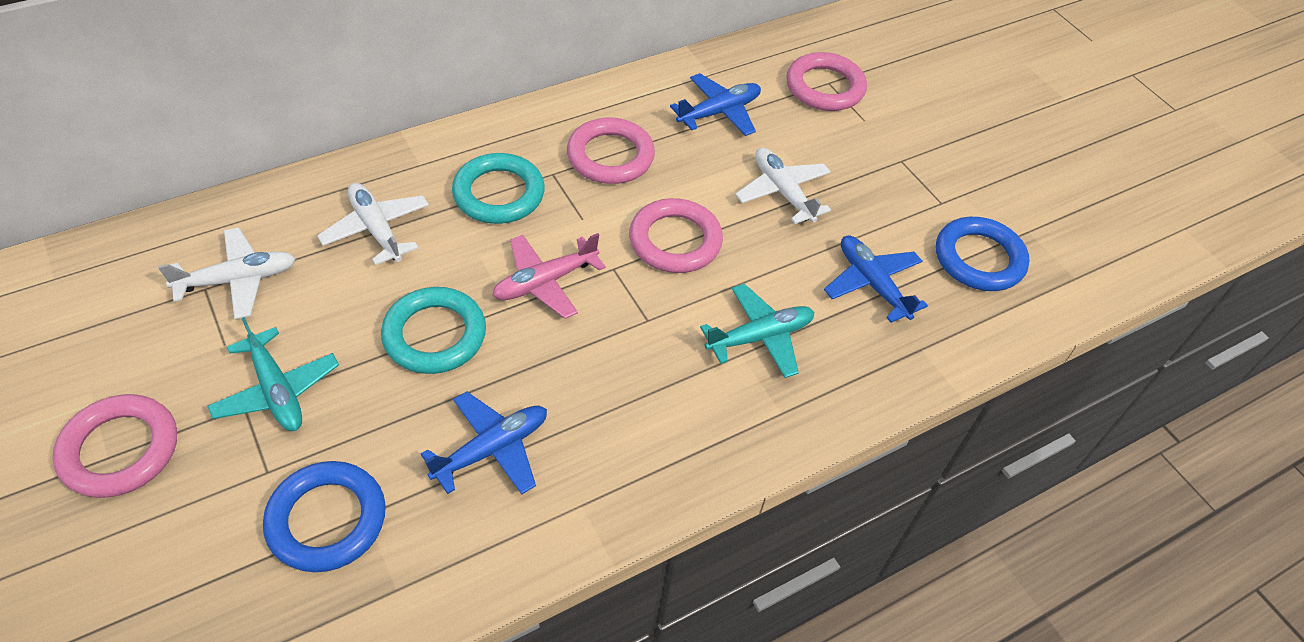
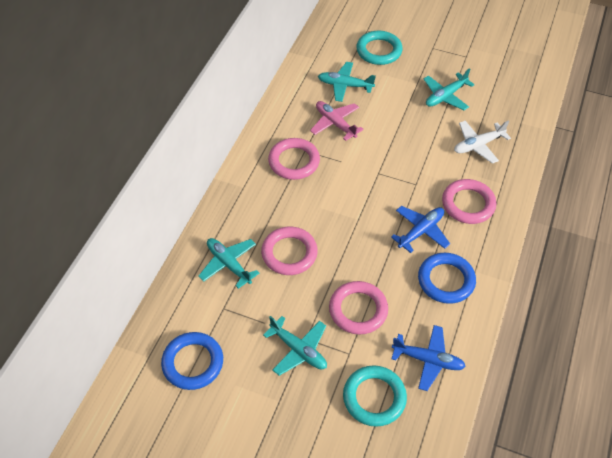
blue plane: 3 -> 2
turquoise plane: 2 -> 4
white plane: 3 -> 1

